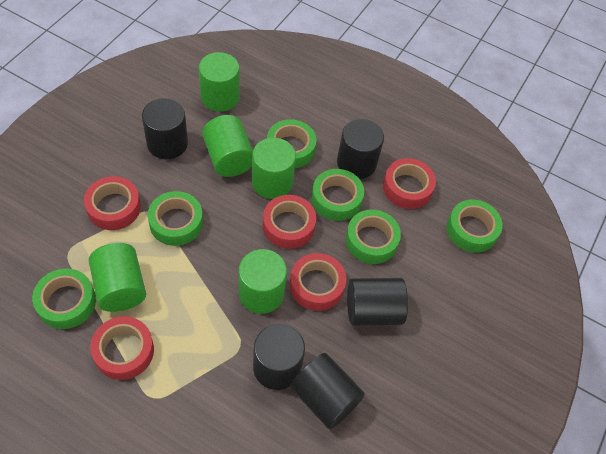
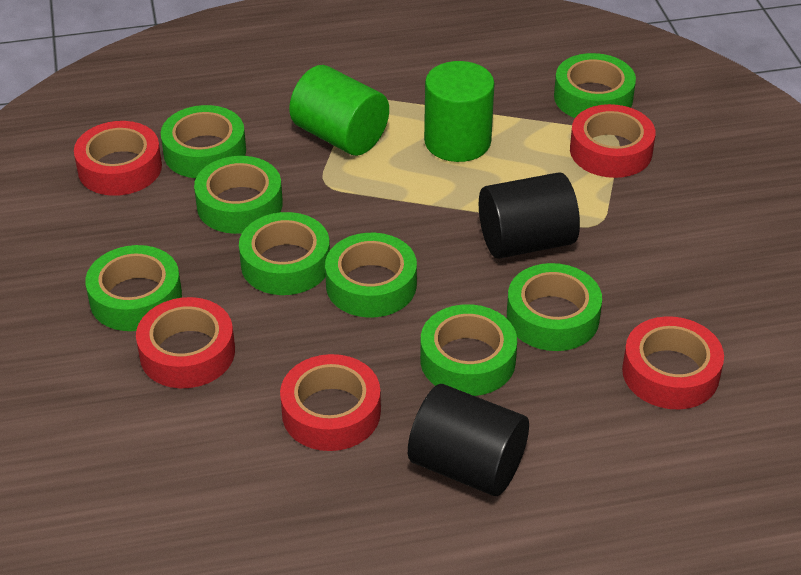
black cylinder: 5 -> 2
green cylinder: 5 -> 2
green tape: 6 -> 8

